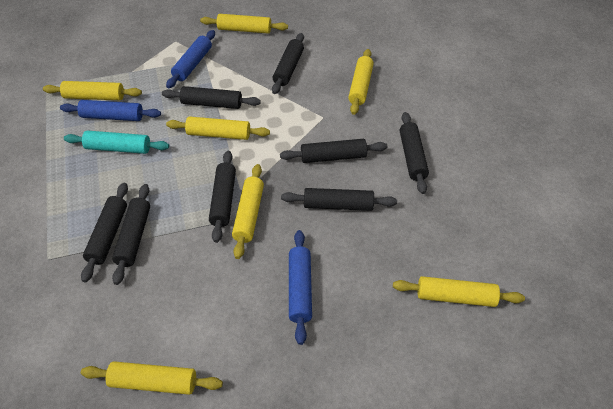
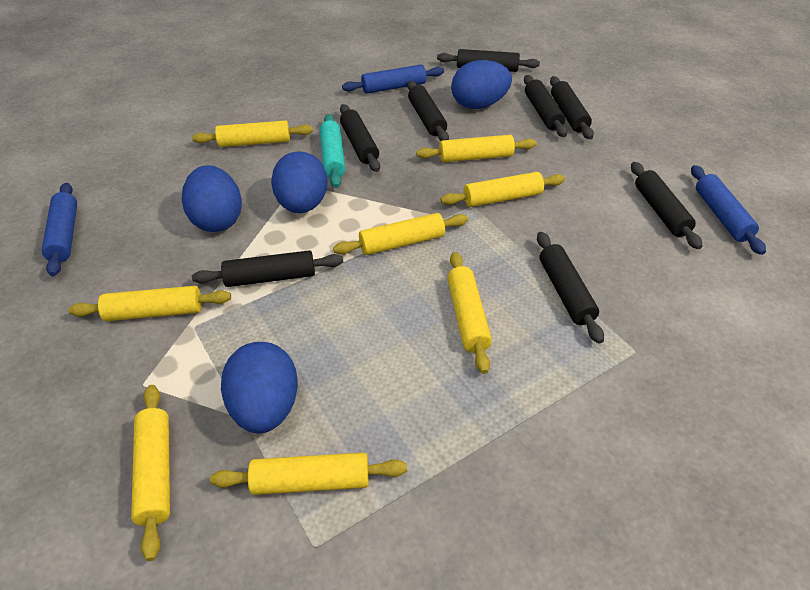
blue egg: 0 -> 4
yellow rolling pin: 7 -> 8

